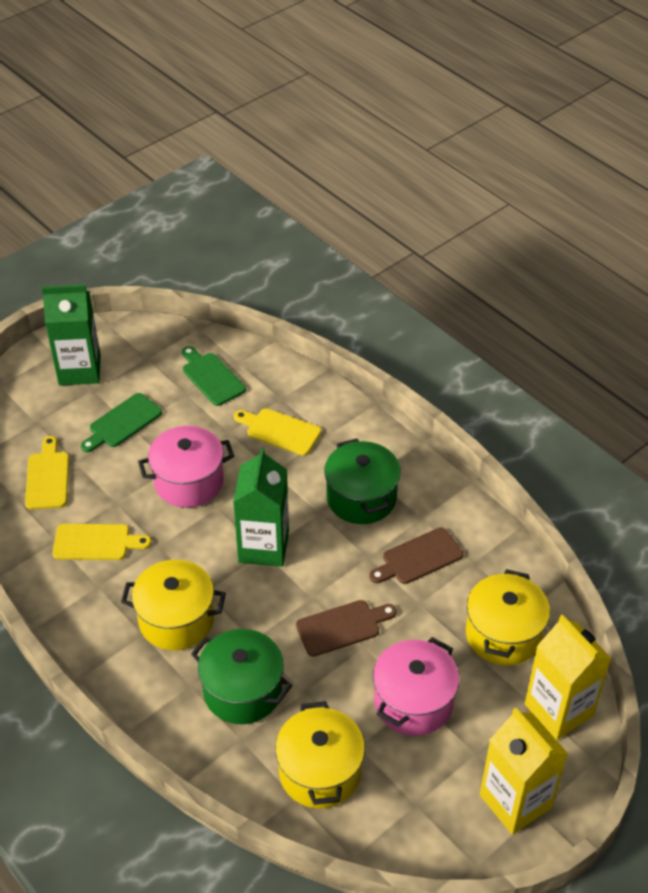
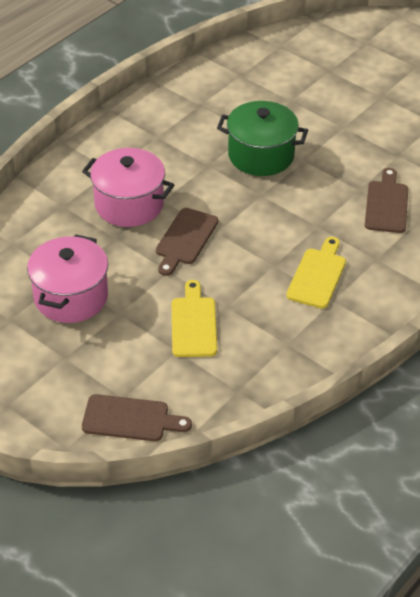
brown cutting board: 2 -> 3
green carton: 2 -> 0
green cutting board: 2 -> 0
green pot: 2 -> 1
yellow carton: 2 -> 0
yellow cutting board: 3 -> 2
yellow pot: 3 -> 0

